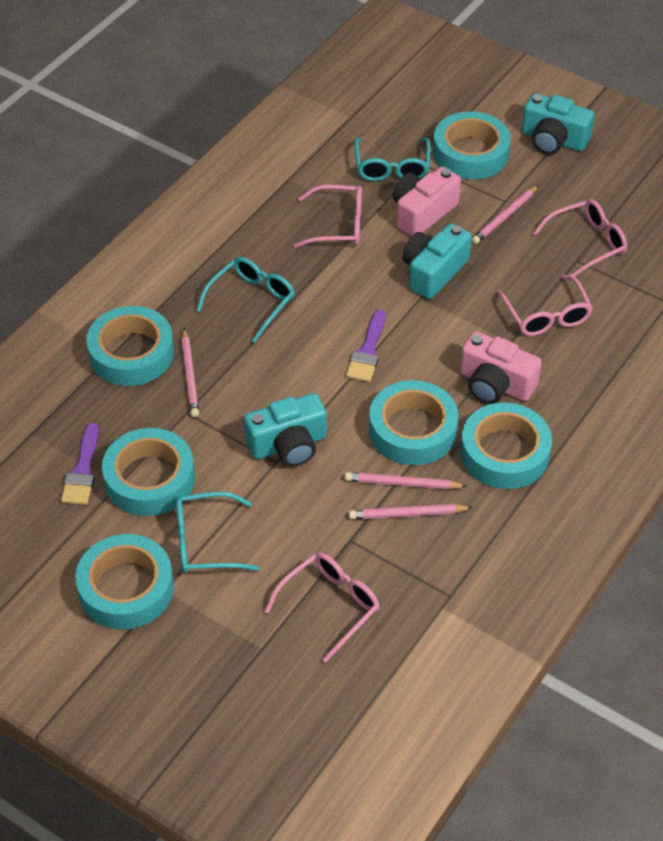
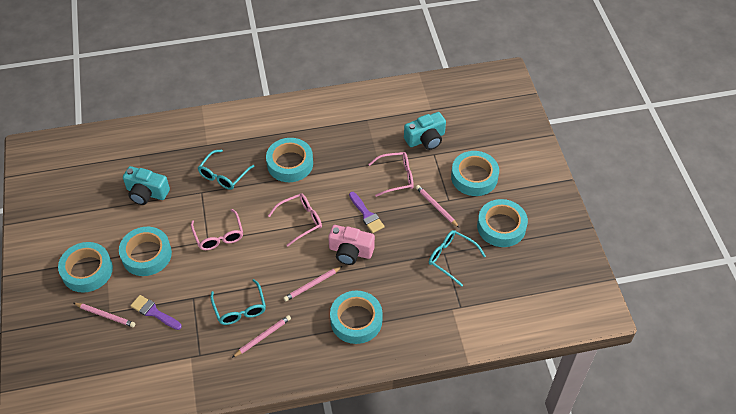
pink camera: 2 -> 1
pink glasses: 4 -> 3
turquoise camera: 3 -> 2

